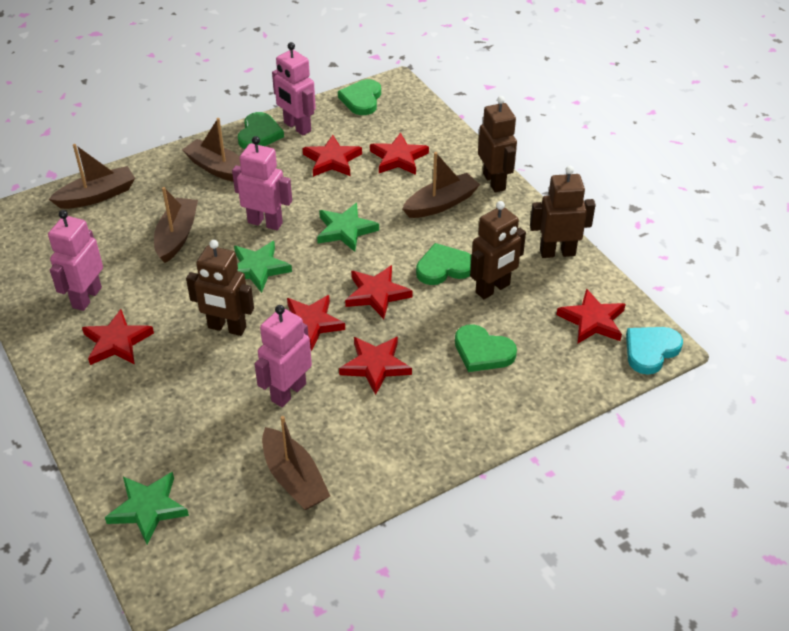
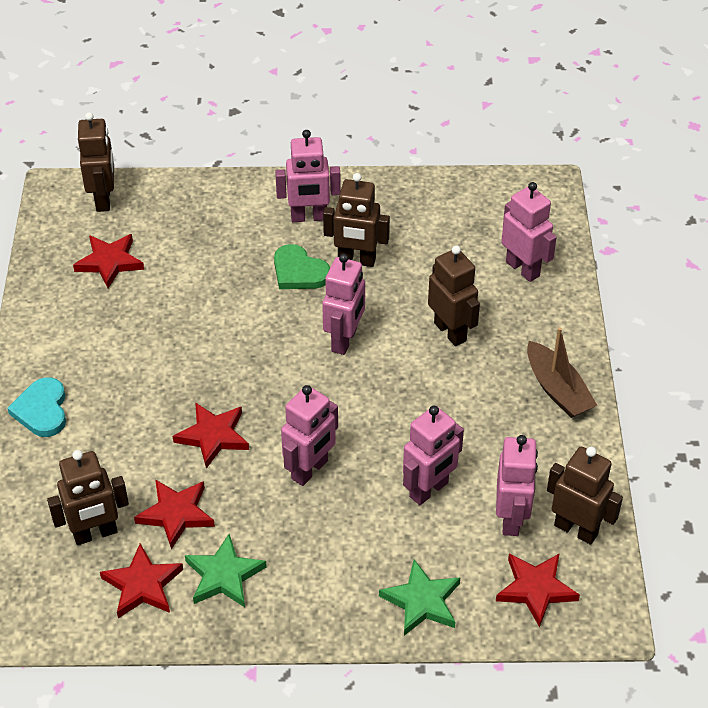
brown boat: 5 -> 1
brown robot: 4 -> 5
green heart: 4 -> 1
green star: 3 -> 2
pink robot: 4 -> 6
red star: 7 -> 5

